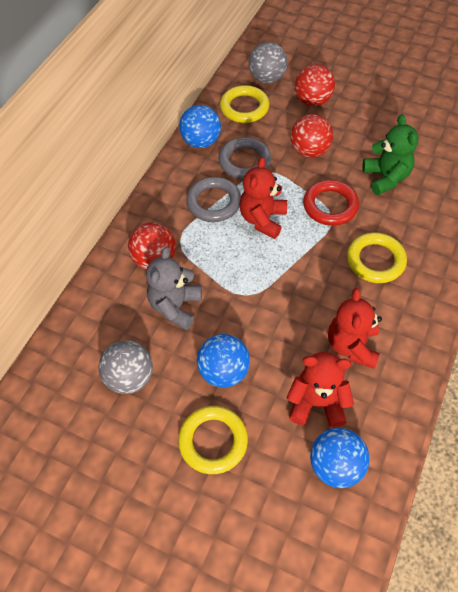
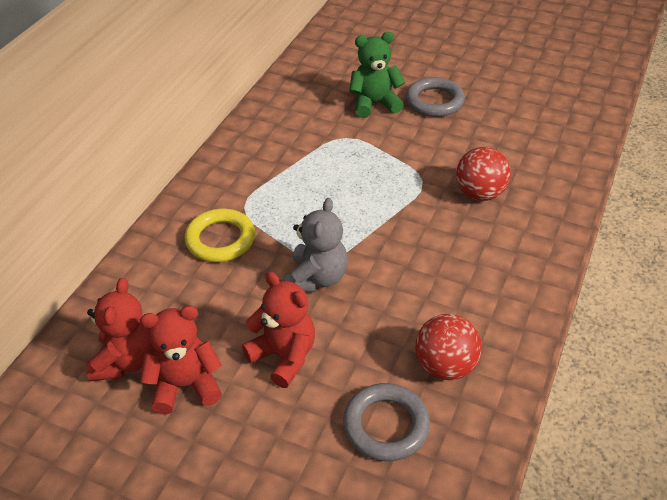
blue ball: 3 -> 0
grey ball: 2 -> 0
red ball: 3 -> 2
red ring: 1 -> 0
yellow ring: 3 -> 1

